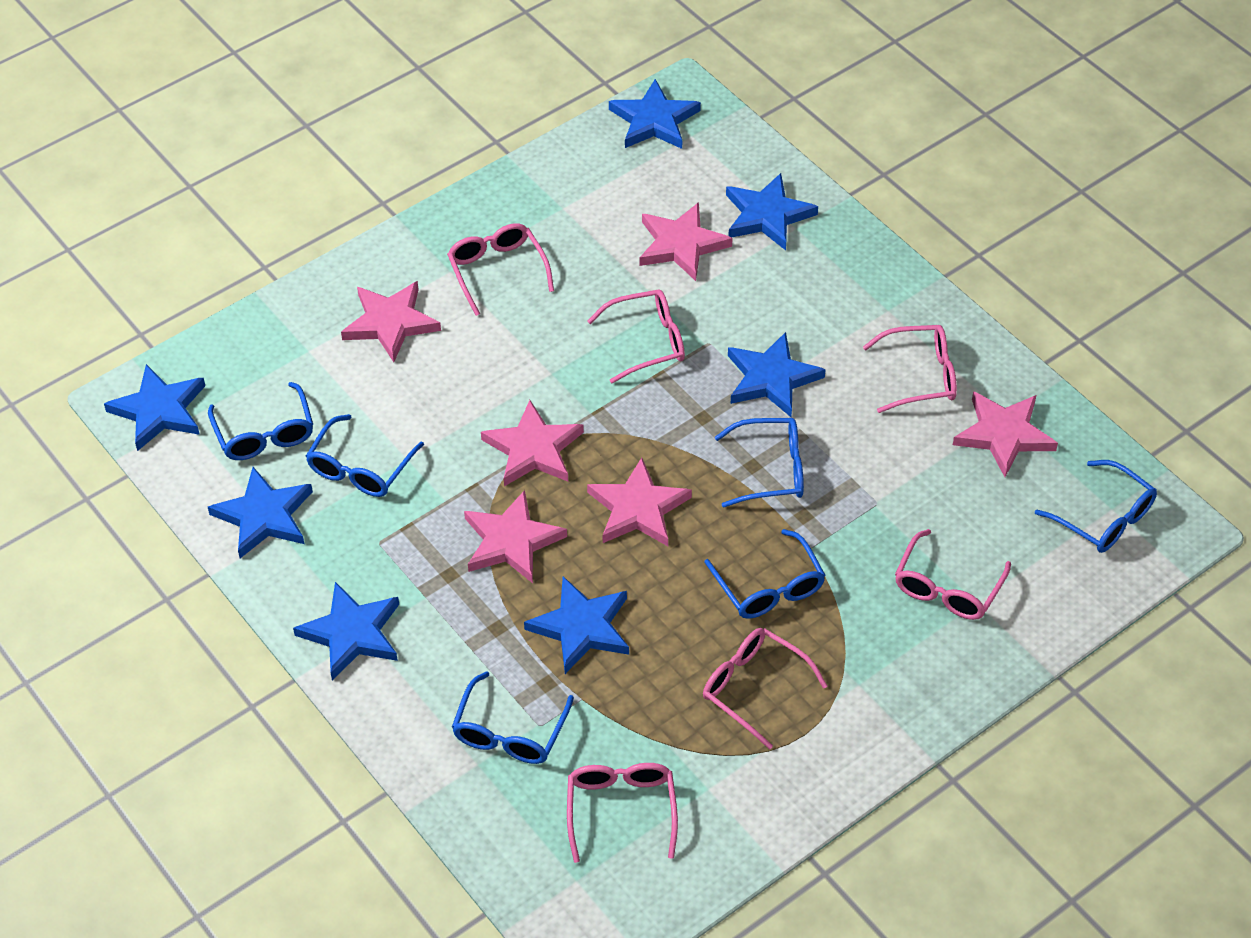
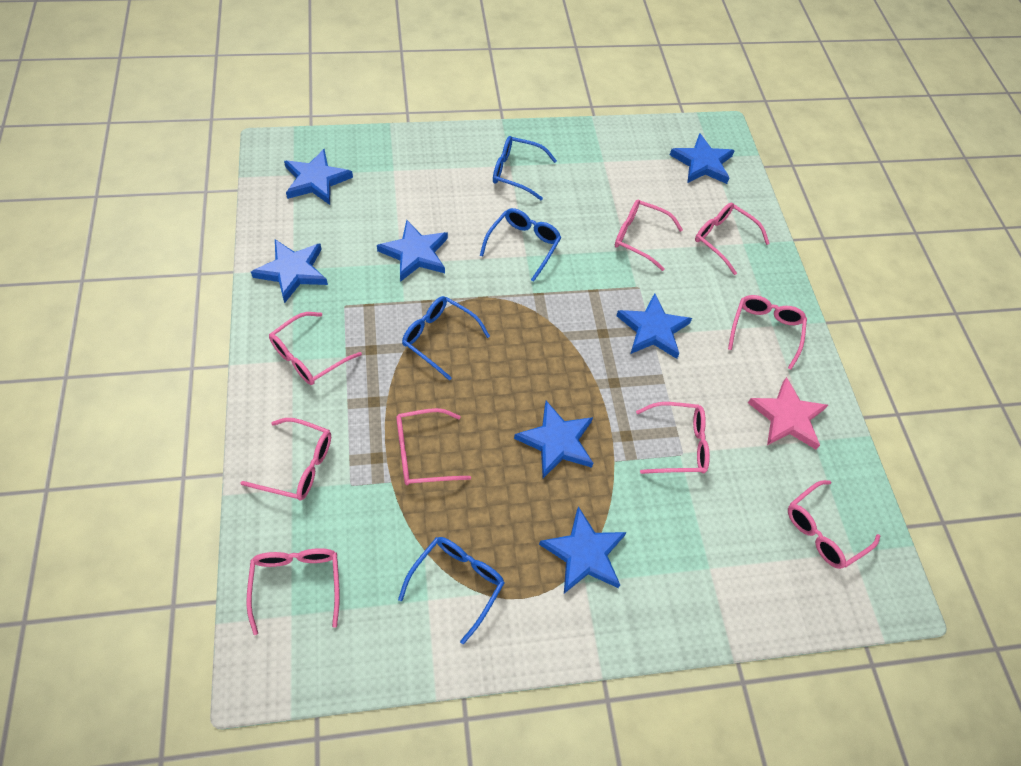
blue glasses: 6 -> 4
pink glasses: 6 -> 9
pink star: 6 -> 1

